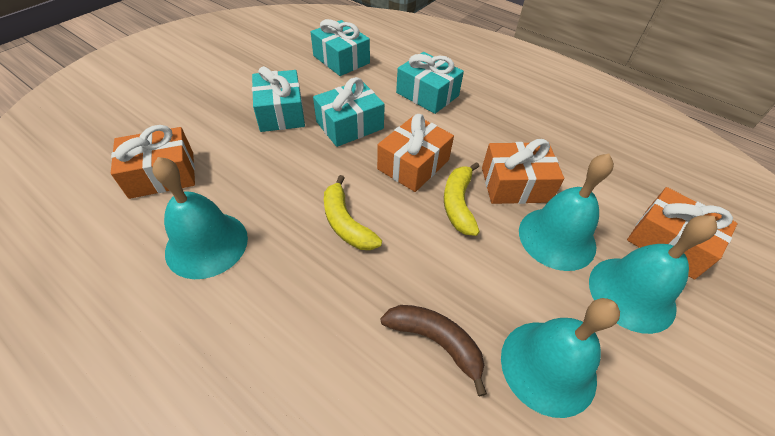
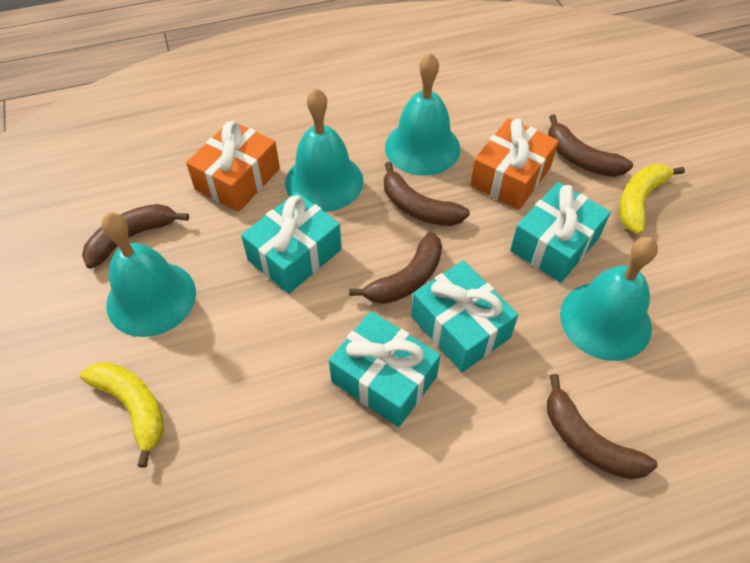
brown banana: 1 -> 5
orange gift: 4 -> 2

